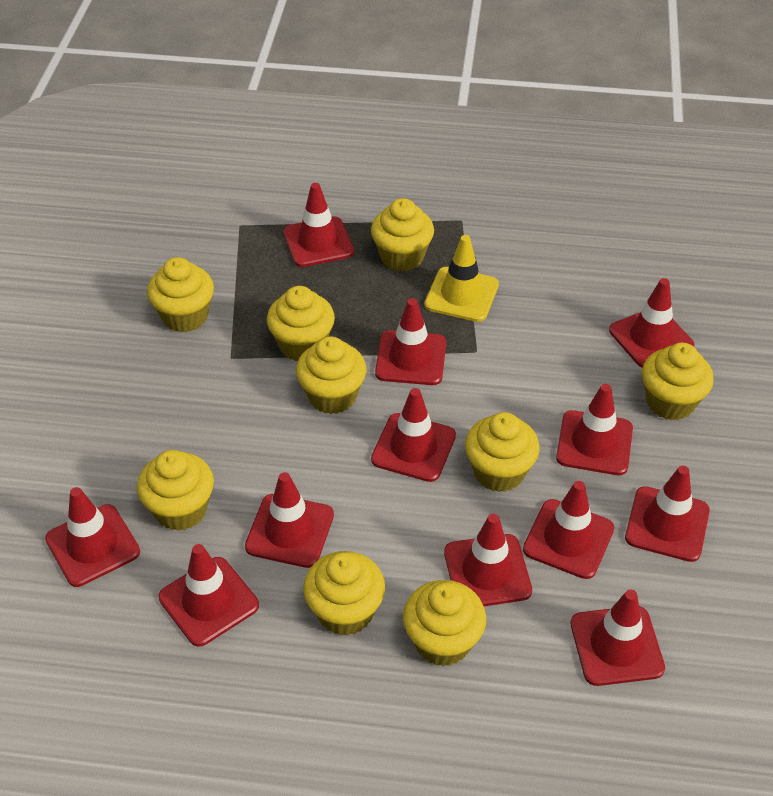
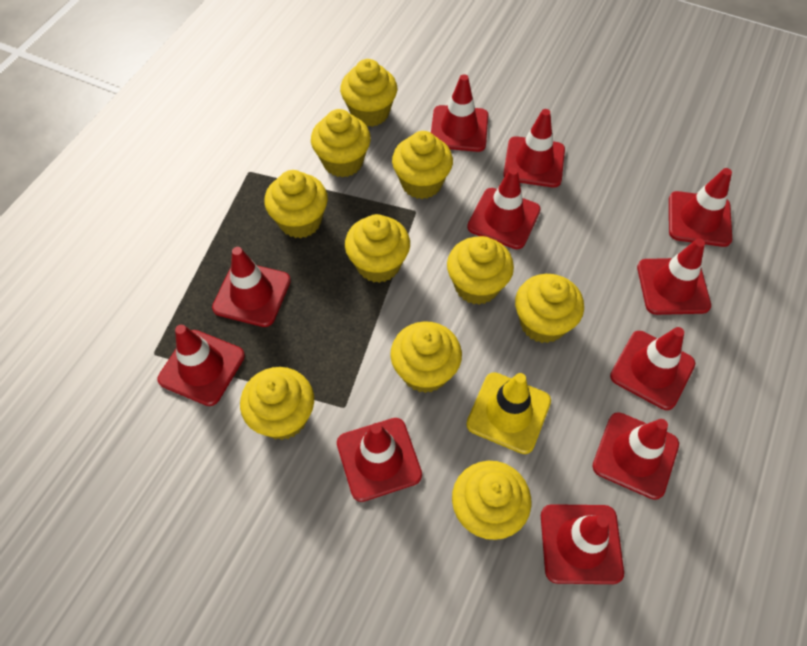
red traffic cone: 12 -> 11
yellow cupcake: 9 -> 10

